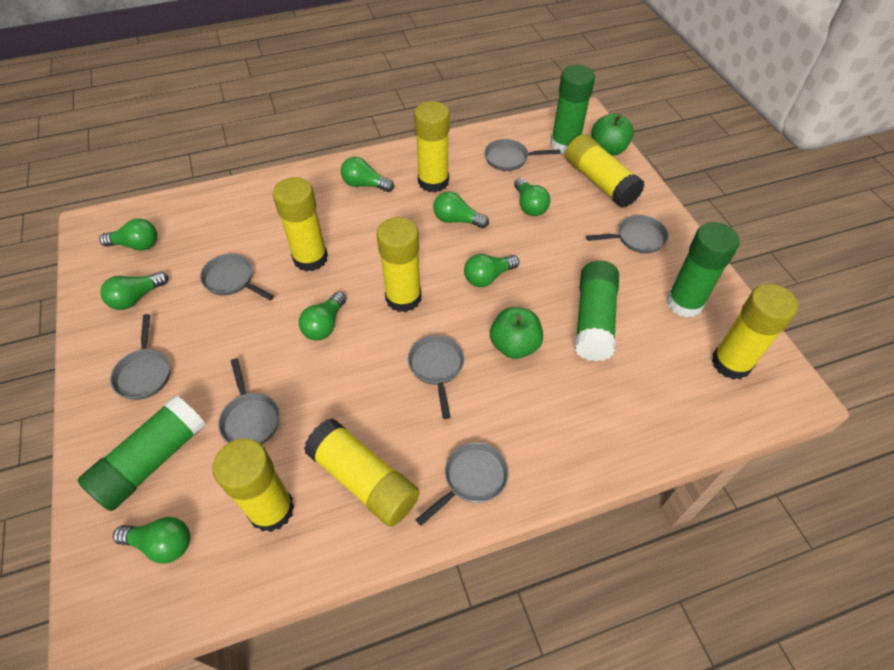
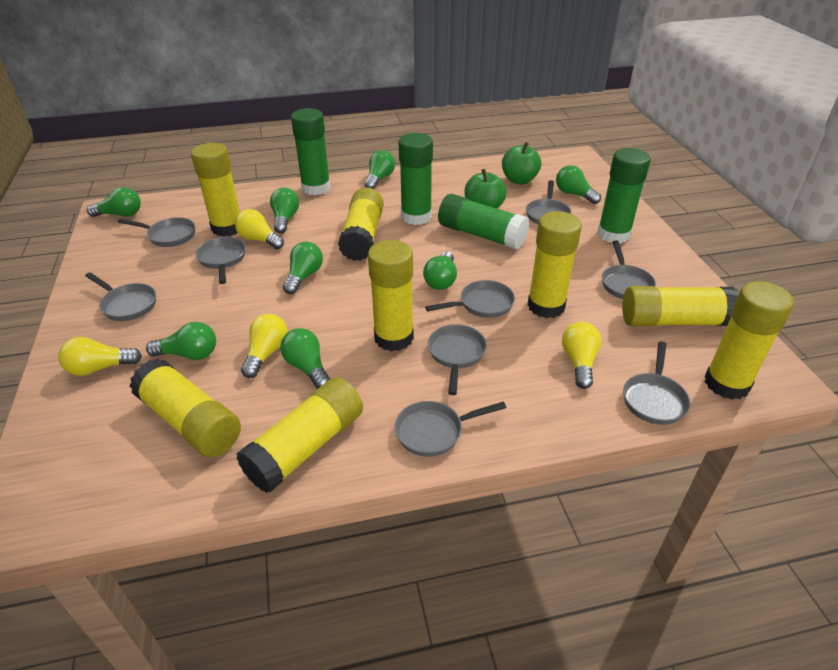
grey pan: 7 -> 9
yellow glue stick: 7 -> 8
yellow light bulb: 0 -> 4

